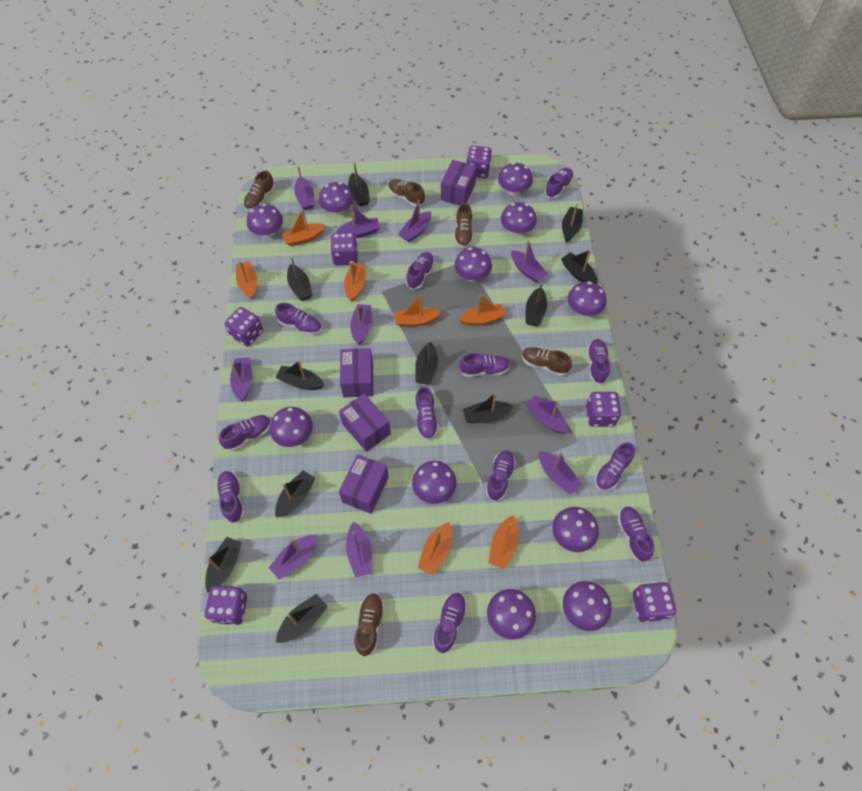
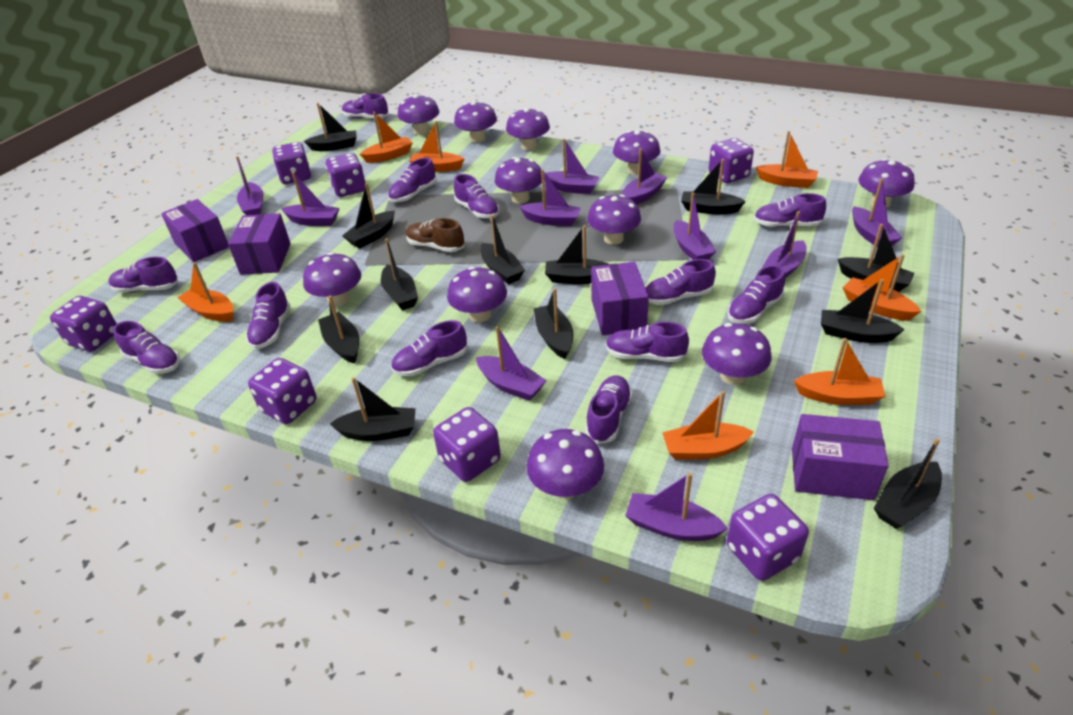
black boat: 11 -> 12
brown shoe: 5 -> 1
purple dice: 6 -> 7

